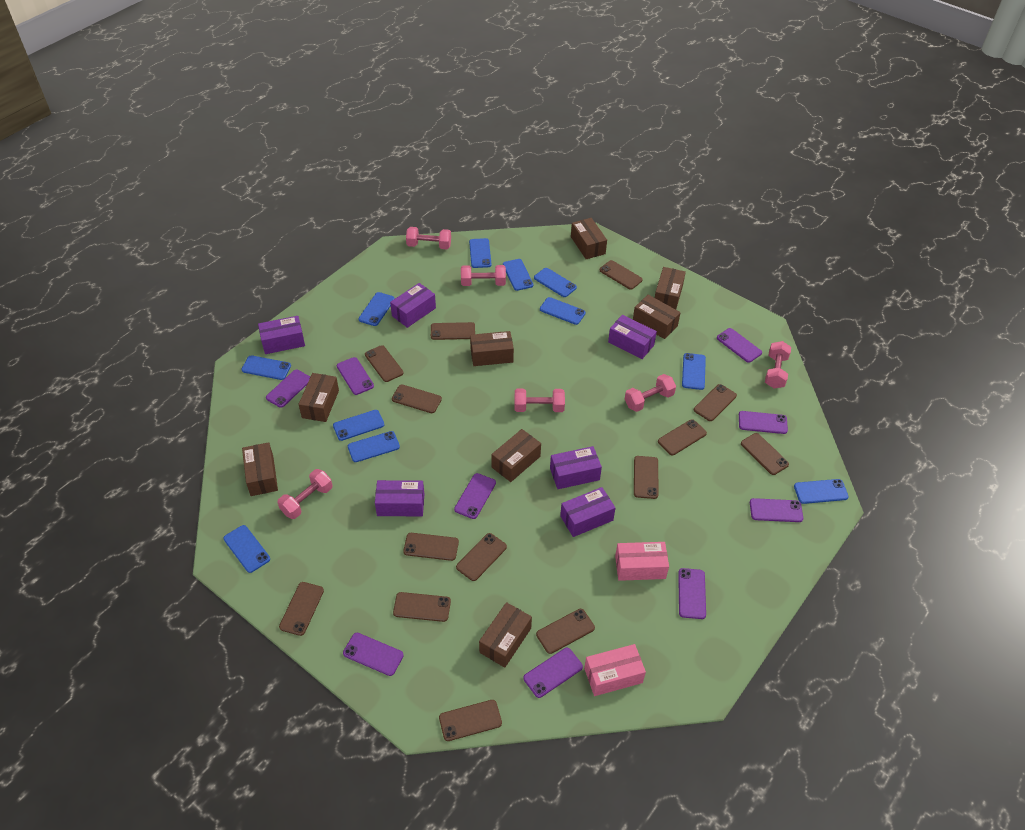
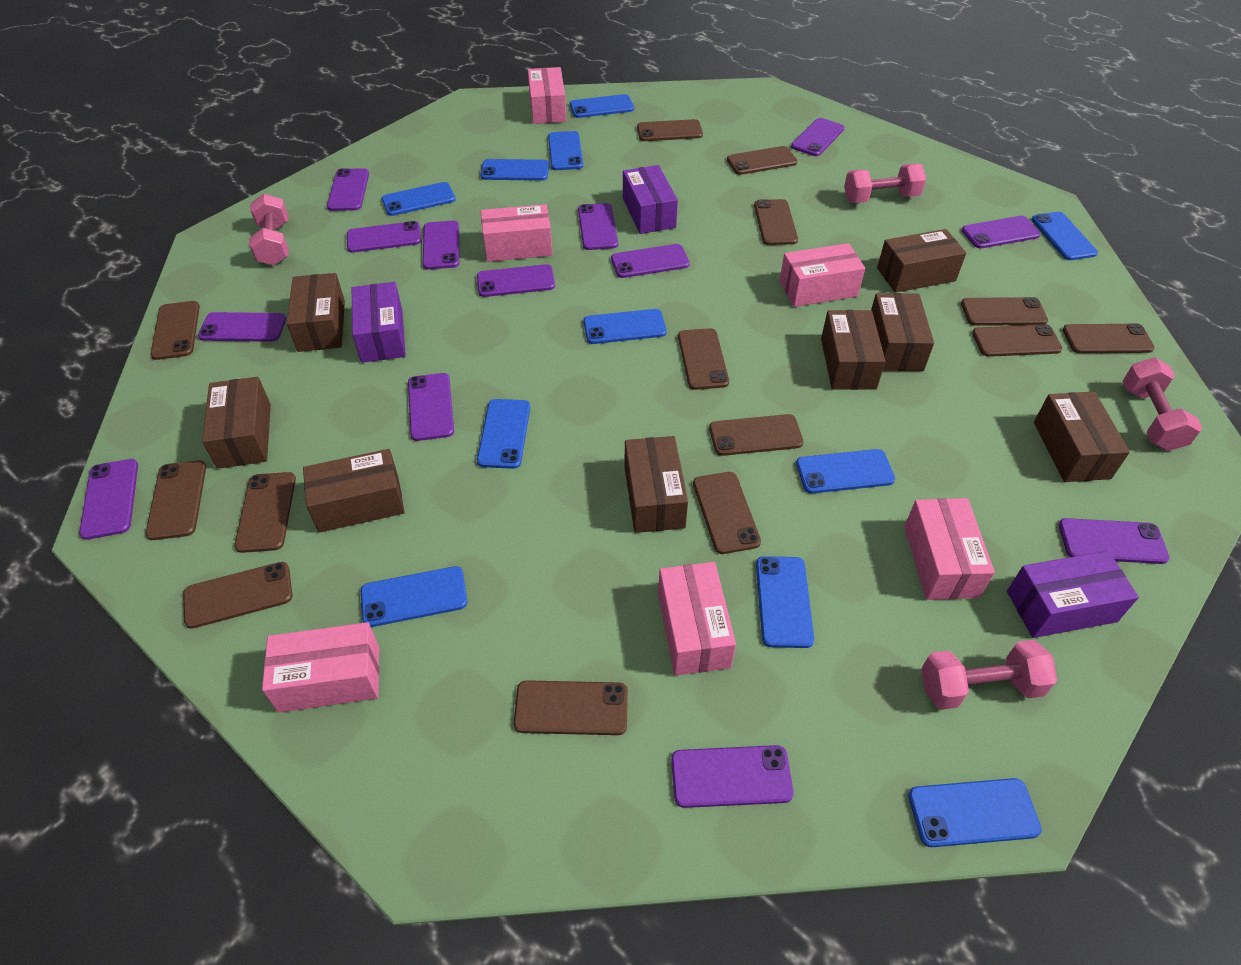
pink box: 2 -> 6
pink dumbbell: 6 -> 4
purple box: 6 -> 3
purple phone: 9 -> 13

